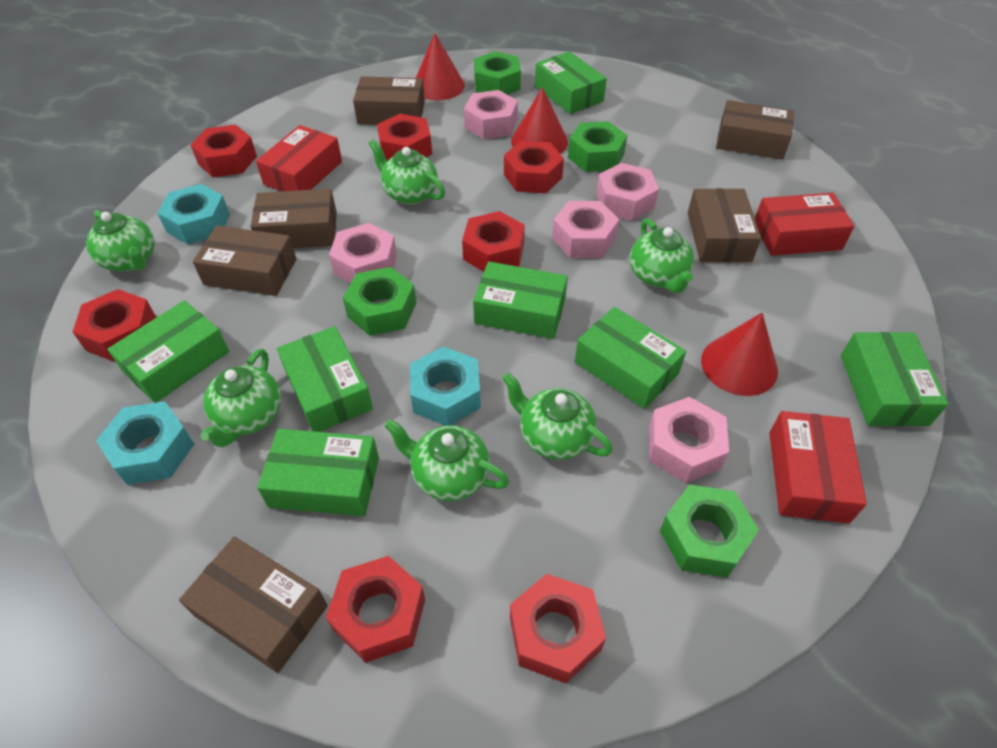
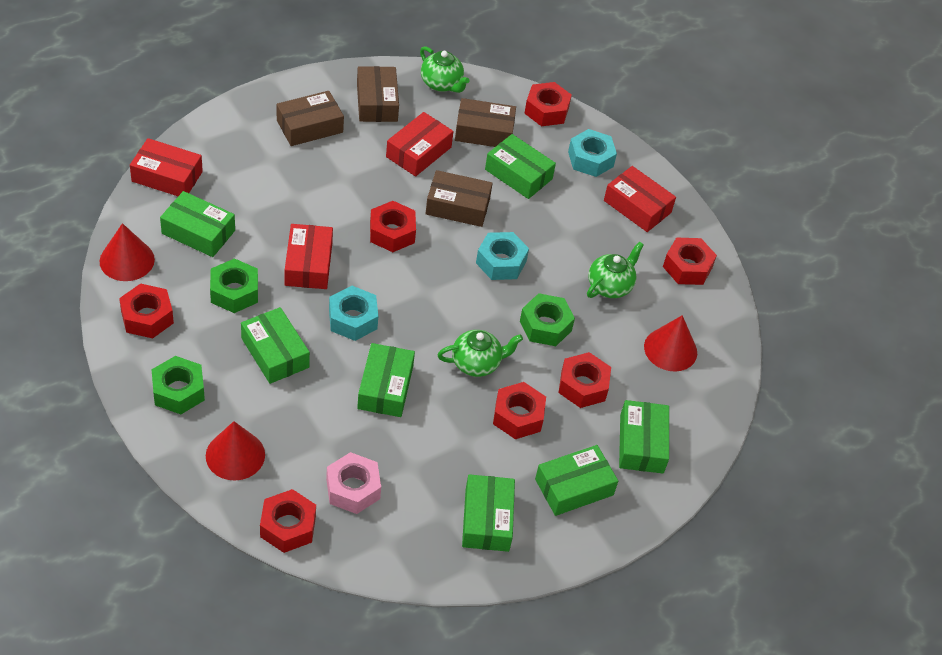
brown box: 6 -> 4
green nut: 4 -> 3
green teapot: 6 -> 3
pink nut: 5 -> 1
red box: 3 -> 4

